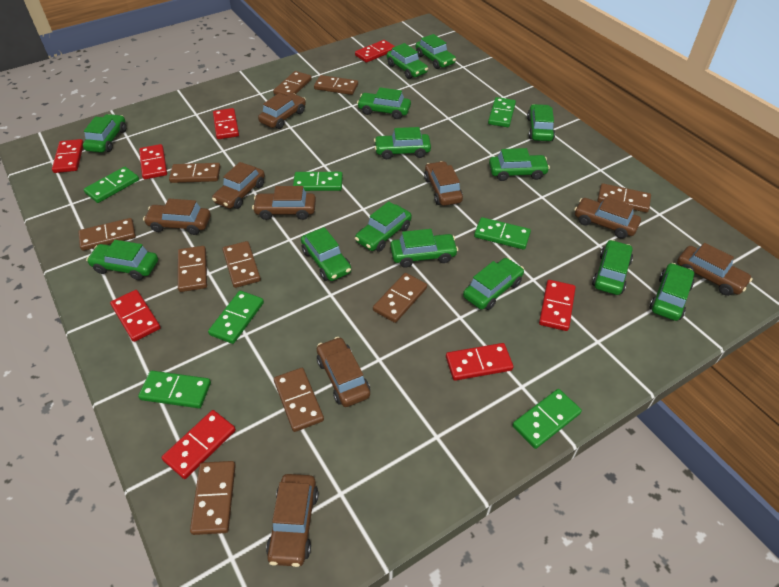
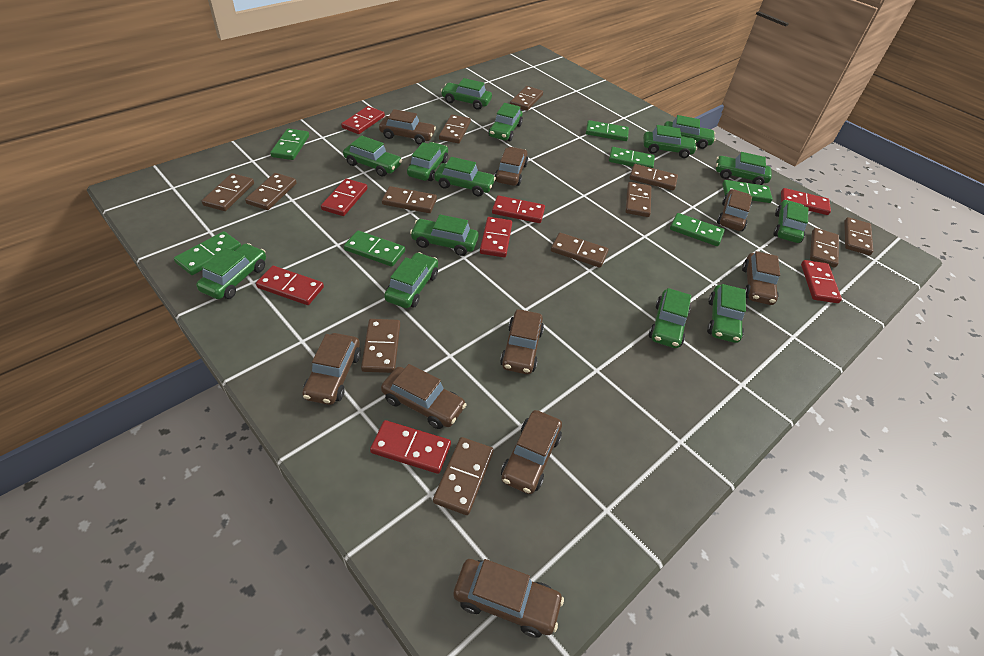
brown domino: 10 -> 12

